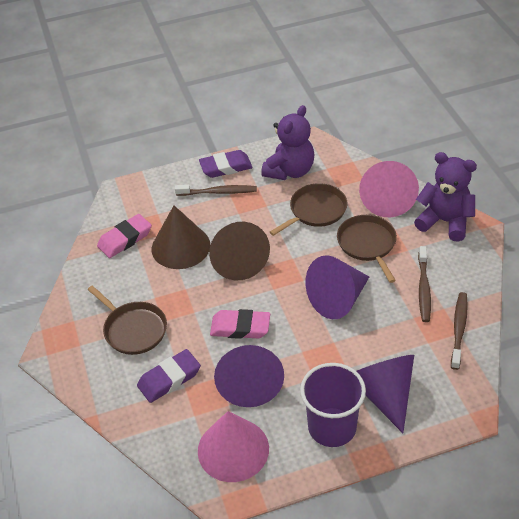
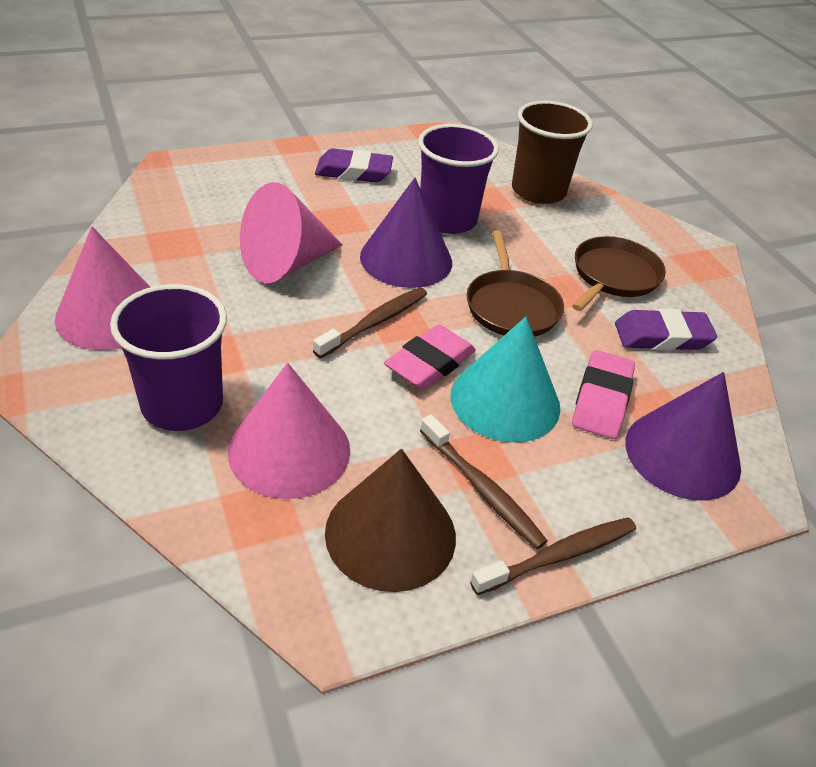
brown cone: 2 -> 1
brown cup: 0 -> 1
brown pan: 3 -> 2
pink cone: 2 -> 3
purple cone: 3 -> 2
purple cup: 1 -> 2
purple teddy bear: 2 -> 0
turquoise cone: 0 -> 1

